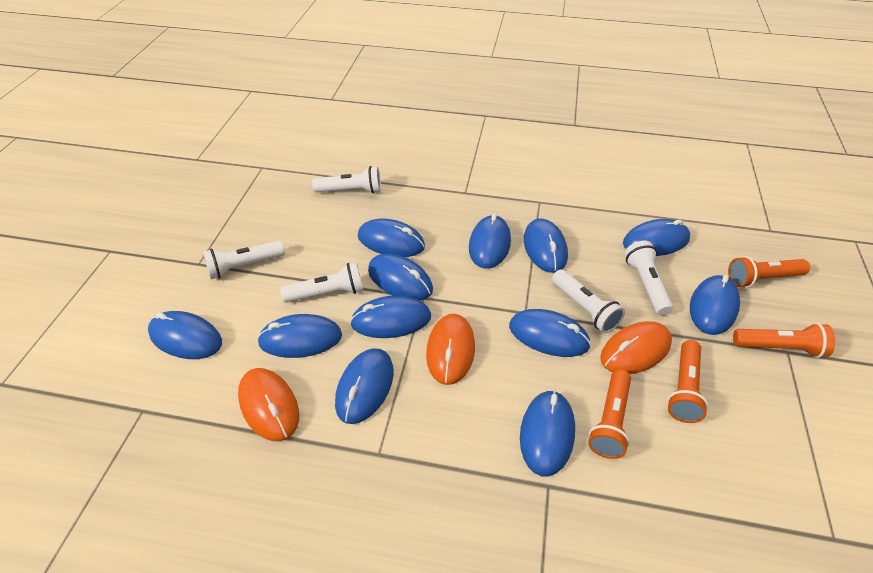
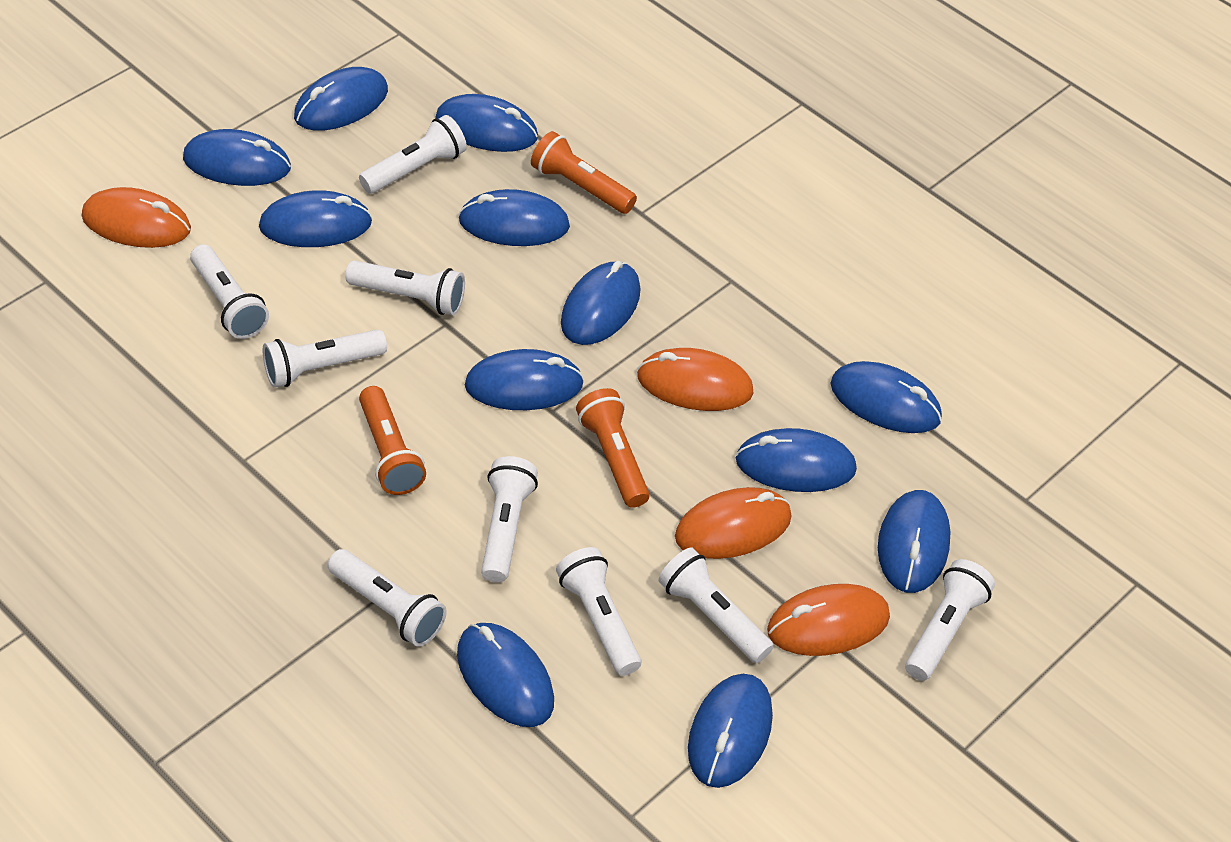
orange flashlight: 4 -> 3
orange mouse: 3 -> 4
white flashlight: 5 -> 9

